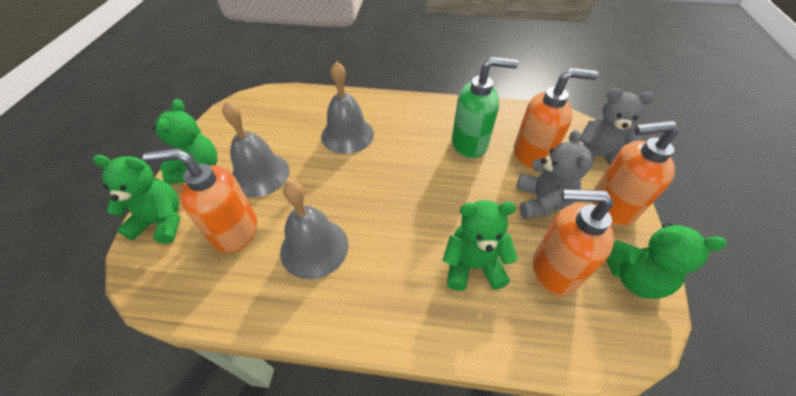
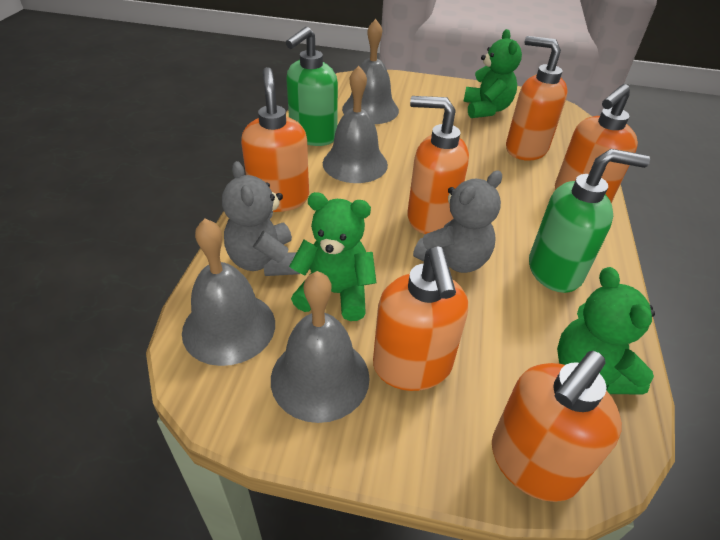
green soap dispenser: 1 -> 2
green teddy bear: 4 -> 3
grey bell: 3 -> 4
orange soap dispenser: 4 -> 6

